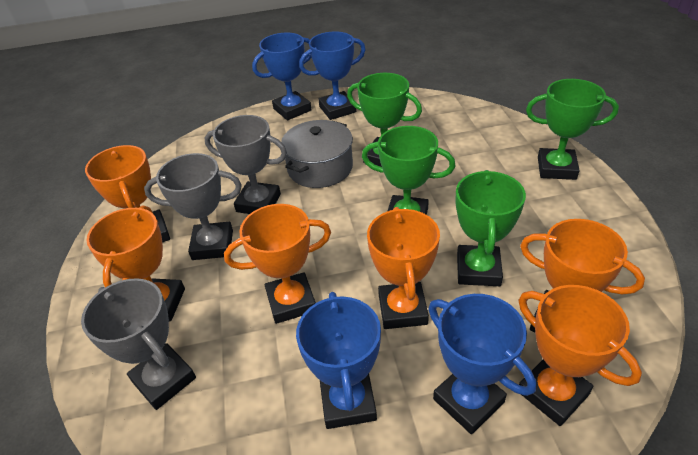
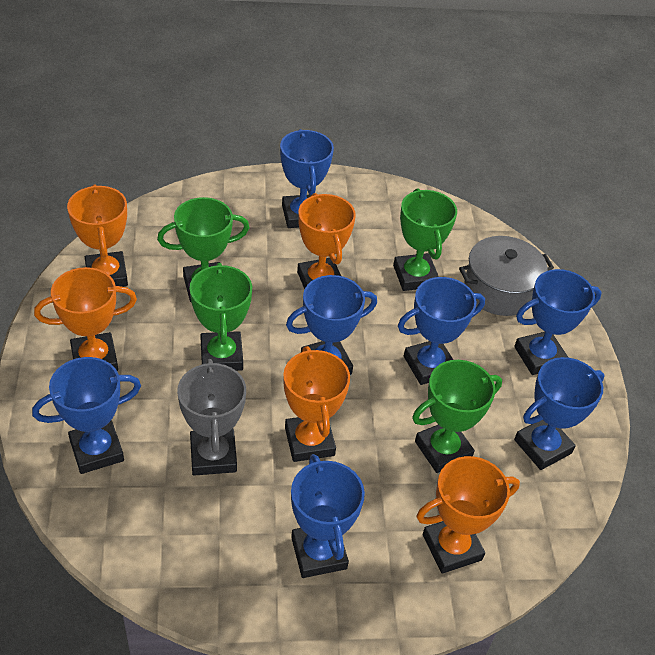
blue trophy: 4 -> 7
grey trophy: 3 -> 1
orange trophy: 6 -> 5

